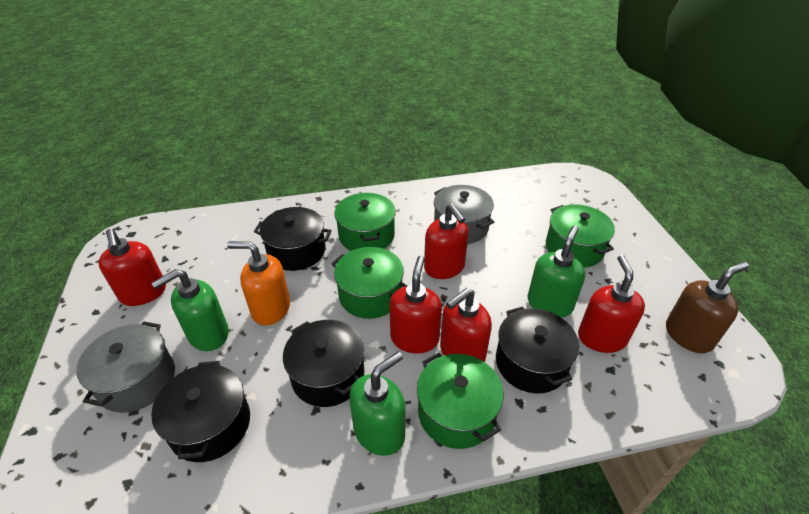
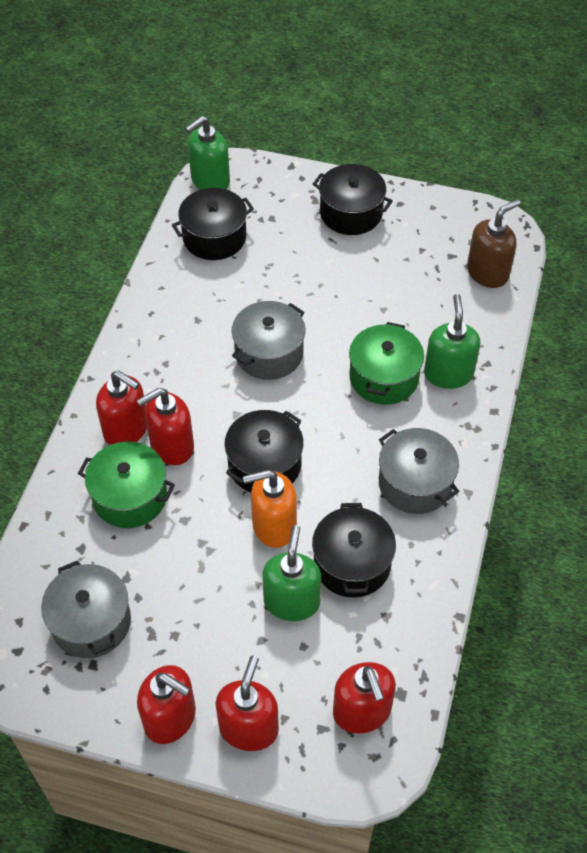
green pot: 4 -> 2
grey pot: 2 -> 3

